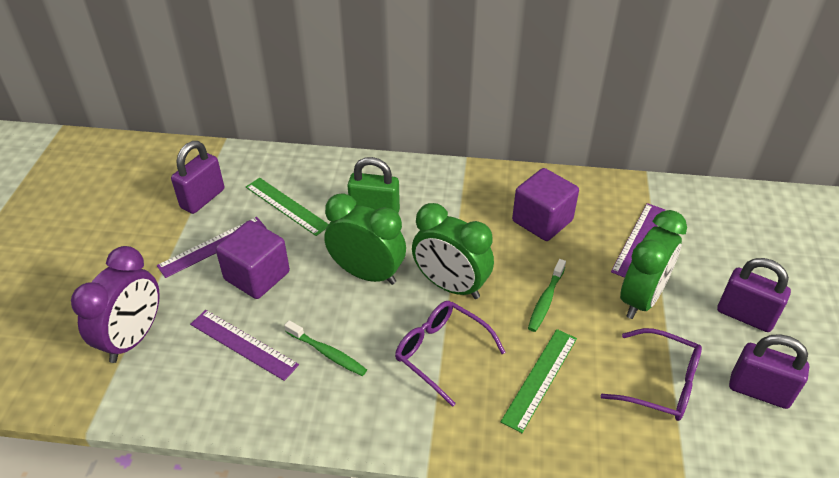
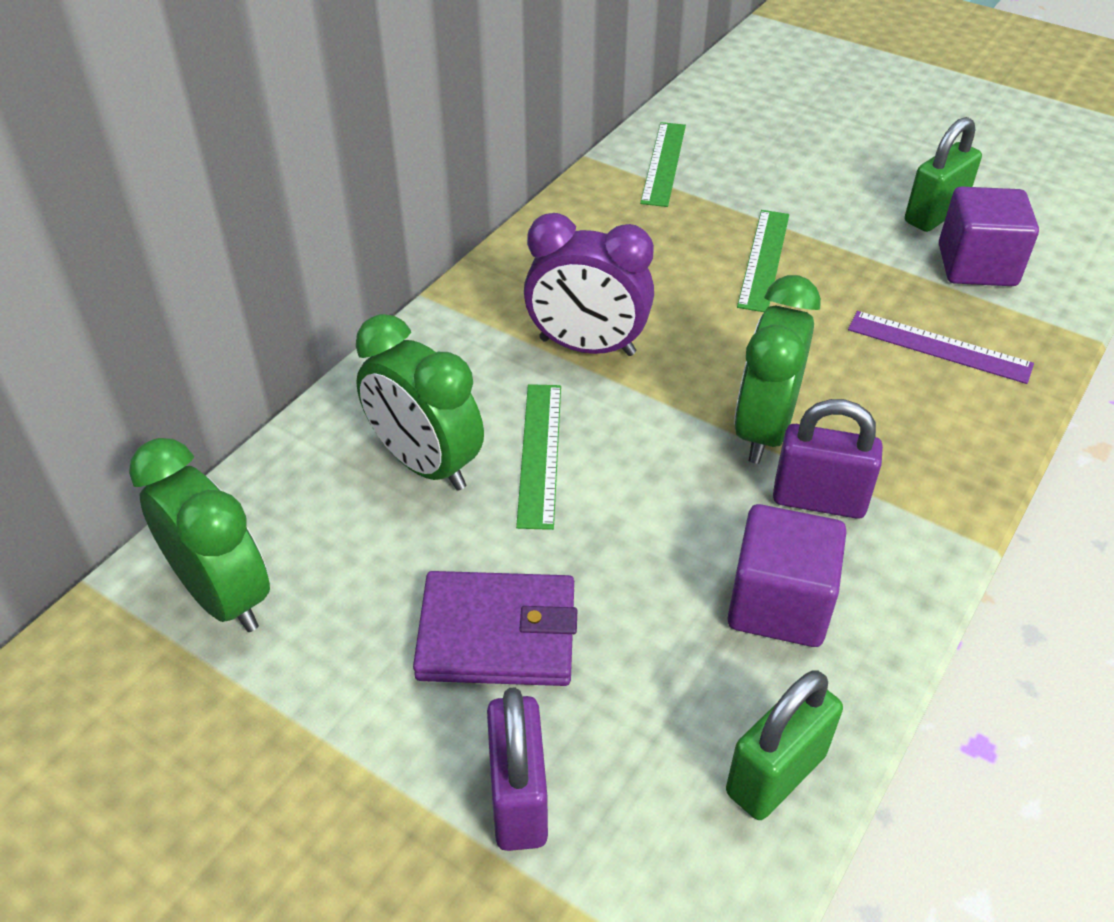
green padlock: 1 -> 2
green ruler: 2 -> 3
green toothbrush: 2 -> 0
purple glasses: 2 -> 0
purple padlock: 3 -> 2
purple ruler: 3 -> 1
purple wallet: 0 -> 1

